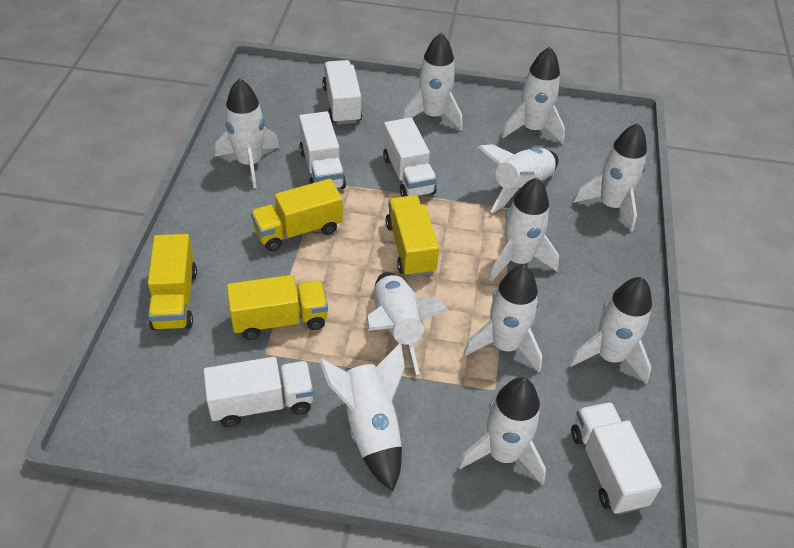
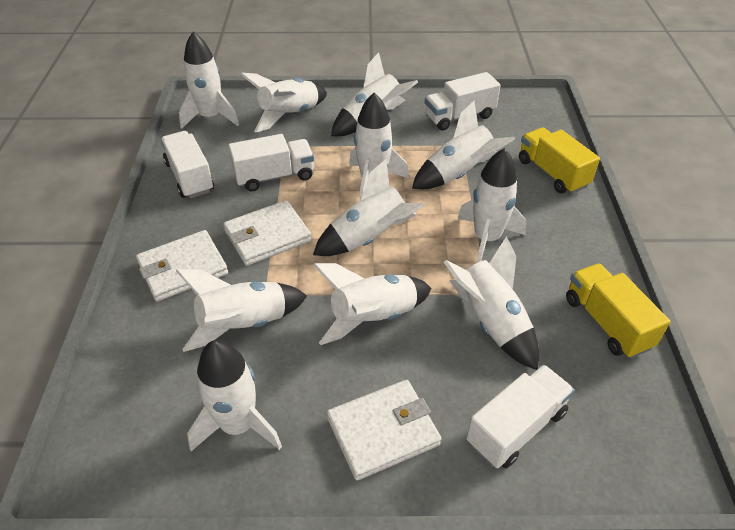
white truck: 5 -> 4
white wallet: 0 -> 3
yellow truck: 4 -> 2

